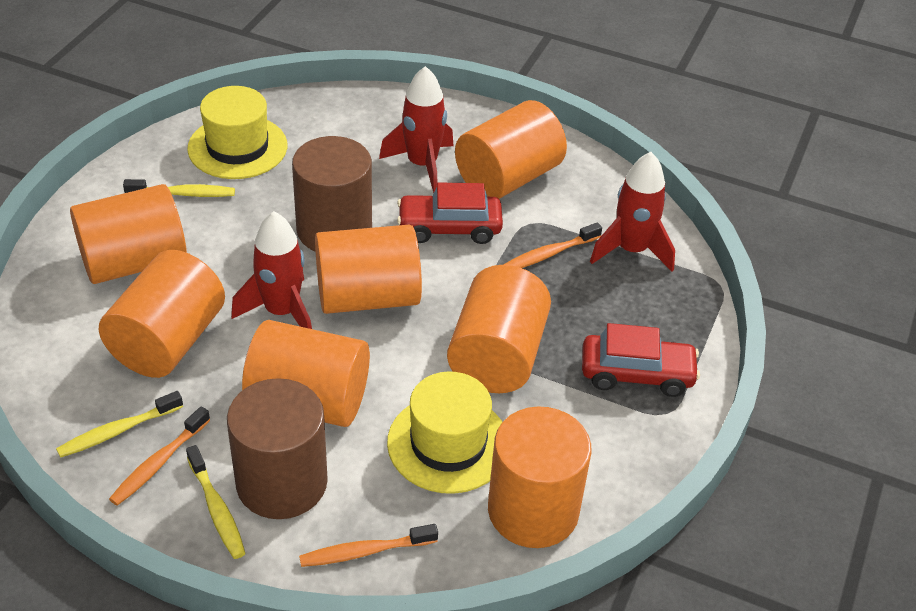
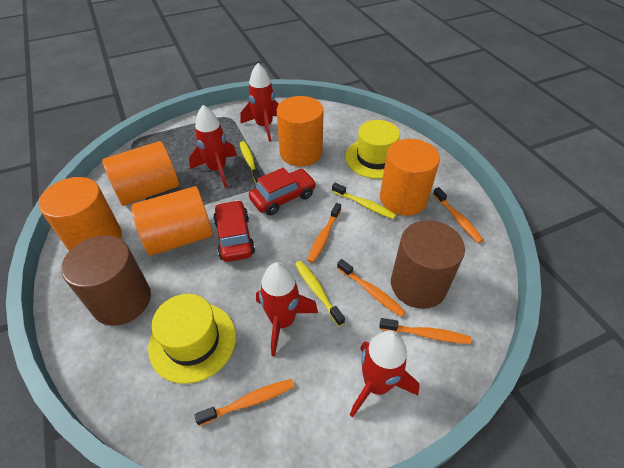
orange cylinder: 7 -> 5
orange toothbrush: 3 -> 5
red rocket: 3 -> 4

